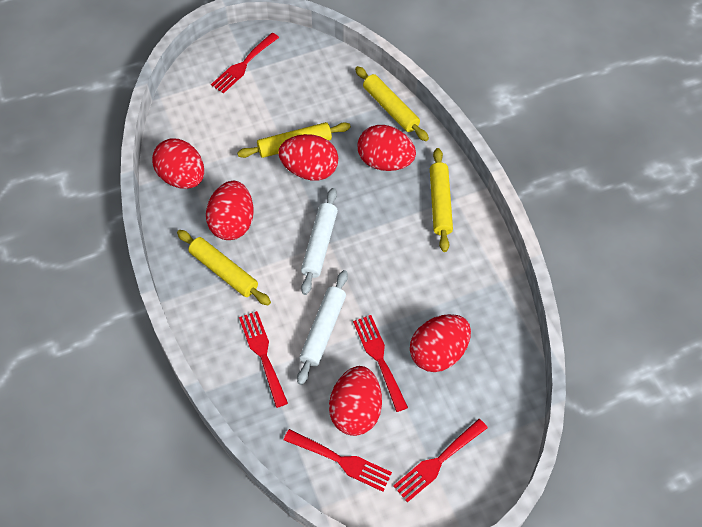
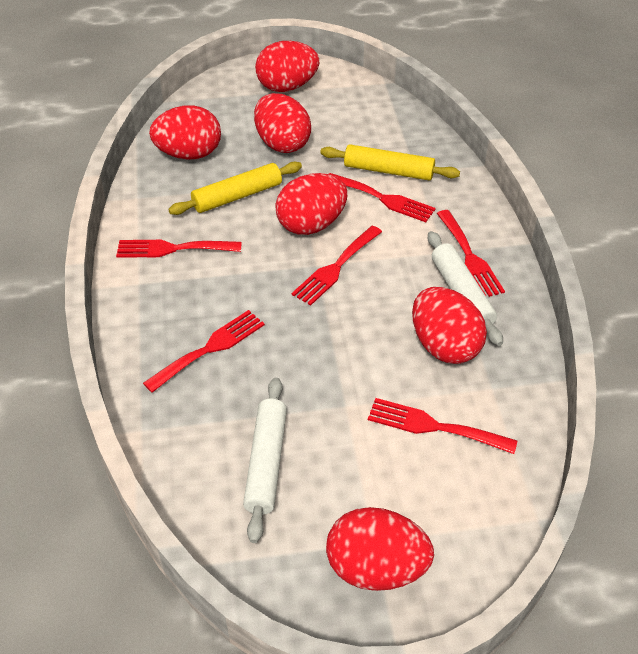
red fork: 5 -> 6
yellow rolling pin: 4 -> 2

